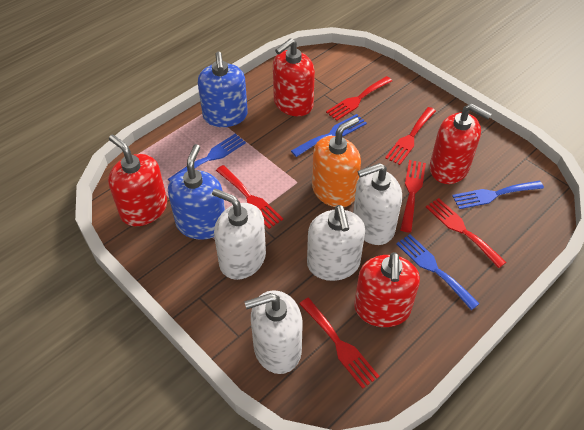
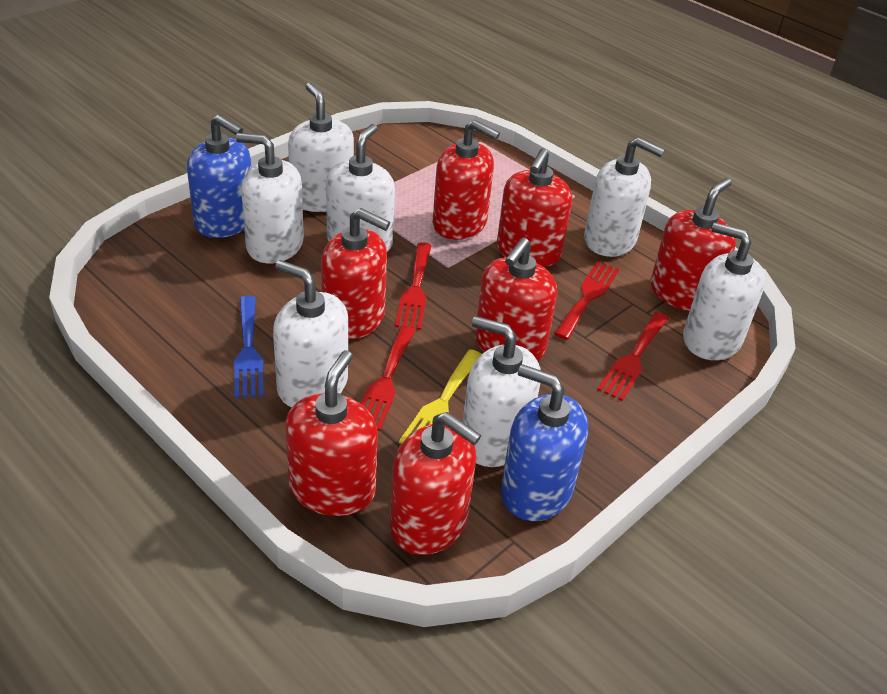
blue fork: 4 -> 1
orange soap dispenser: 1 -> 0
red fork: 6 -> 4
red soap dispenser: 4 -> 7
white soap dispenser: 4 -> 7
yellow fork: 0 -> 1

